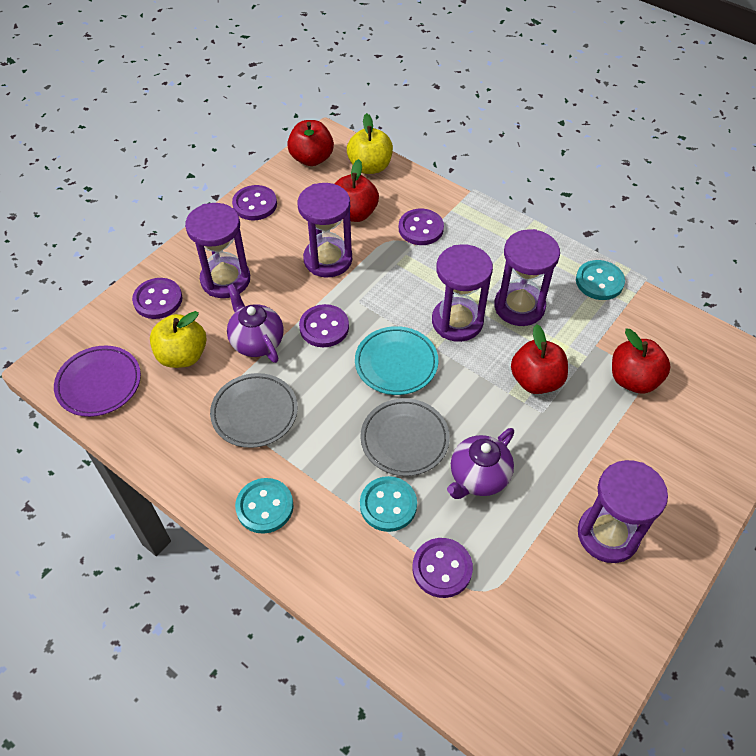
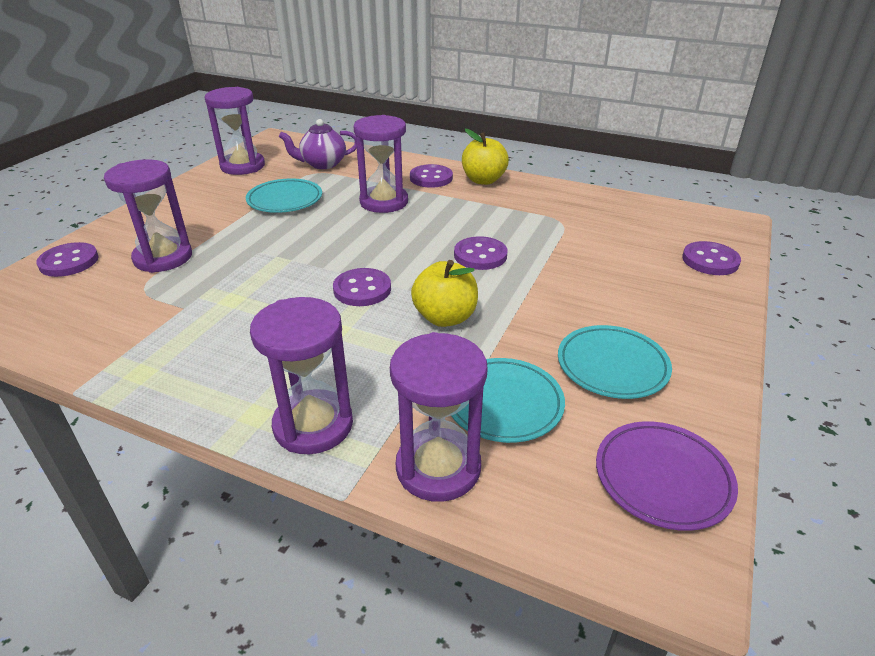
grey plate: 2 -> 0
purple teapot: 2 -> 1
red apple: 4 -> 0
turquoise button: 3 -> 0
turquoise plate: 1 -> 3

